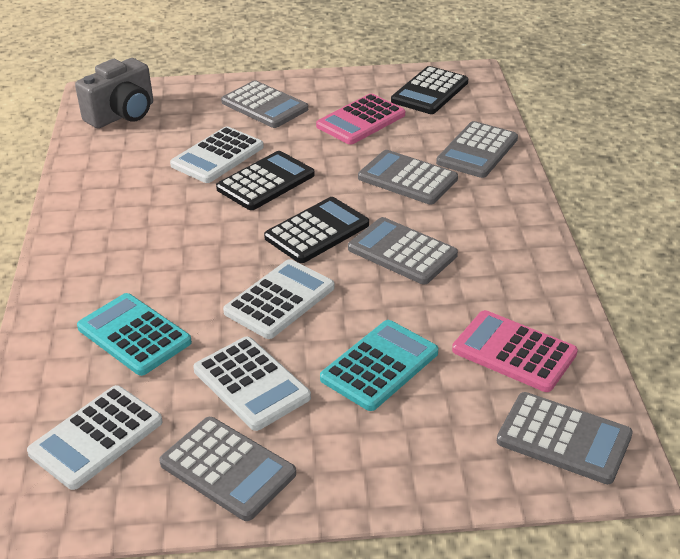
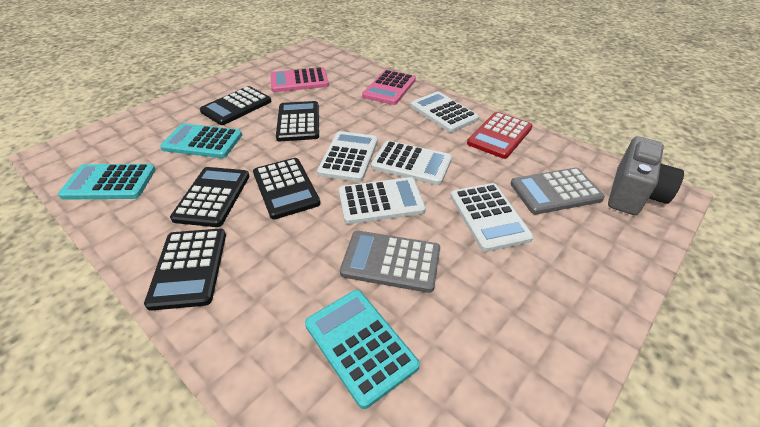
black calculator: 3 -> 5
grey calculator: 6 -> 2
red calculator: 0 -> 1
turquoise calculator: 2 -> 3
white calculator: 4 -> 5

